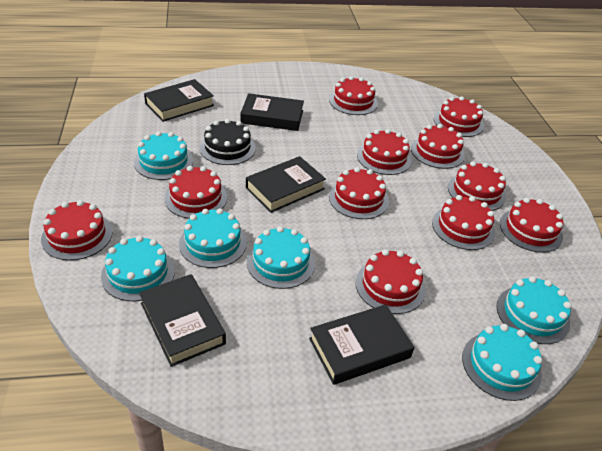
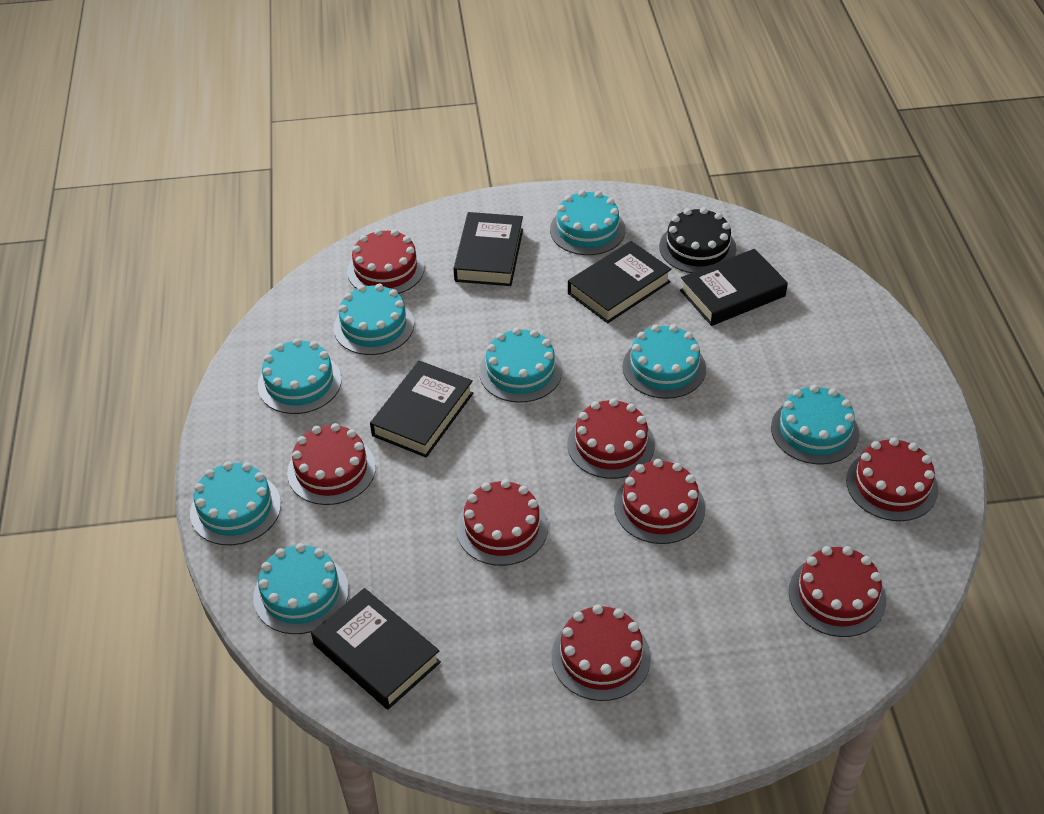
red cake: 11 -> 8
turquoise cake: 6 -> 8

